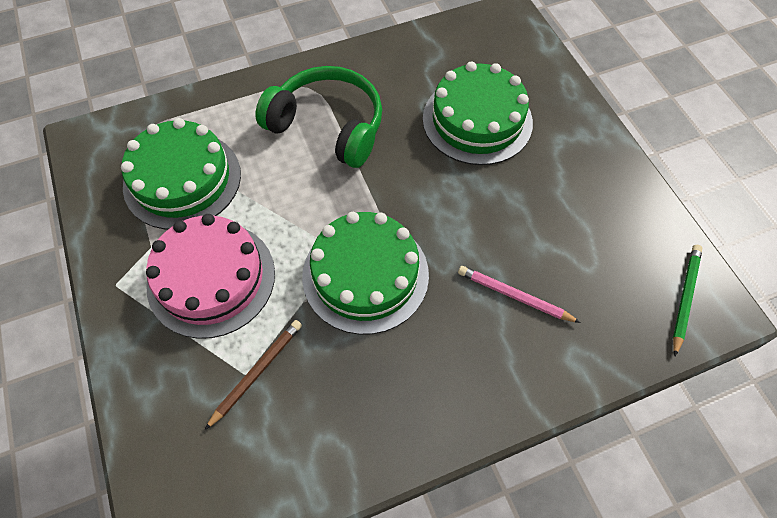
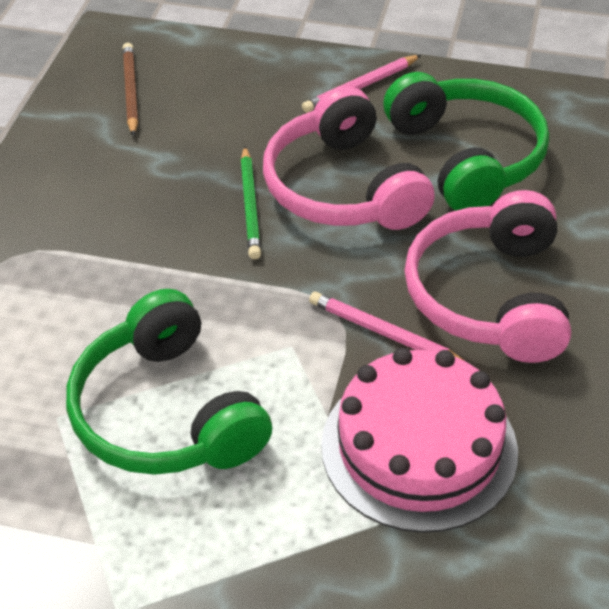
green cake: 3 -> 0
green headphones: 1 -> 2
pink headphones: 0 -> 2
pink pencil: 1 -> 2

